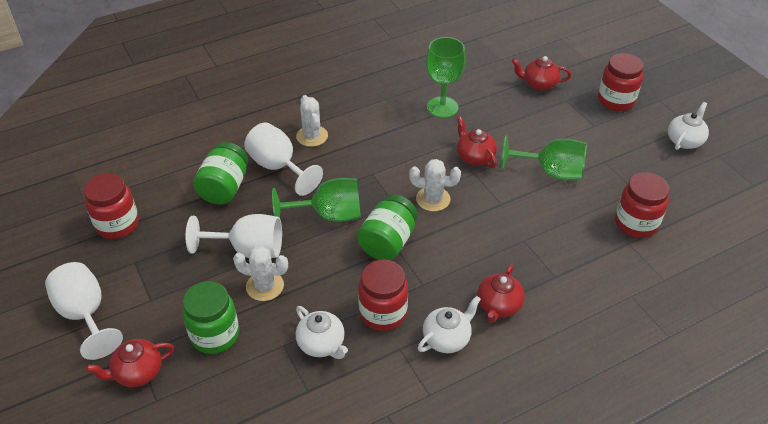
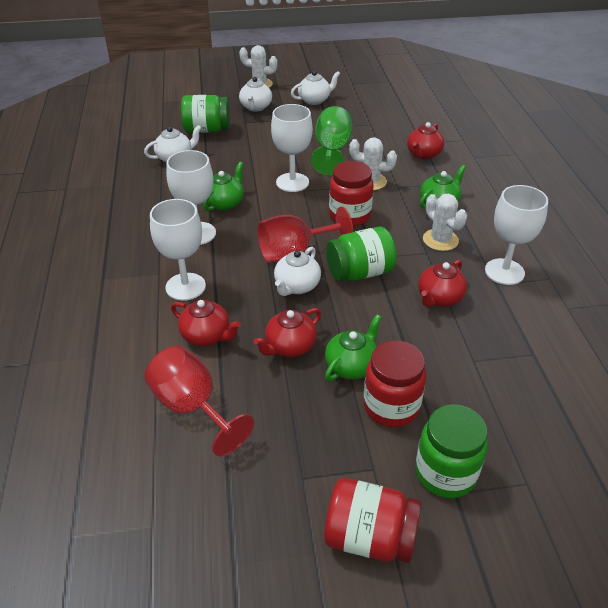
green goblet: 3 -> 1
green teapot: 0 -> 3
red goblet: 0 -> 2
red jar: 4 -> 3
white goblet: 3 -> 4
white teapot: 3 -> 4

